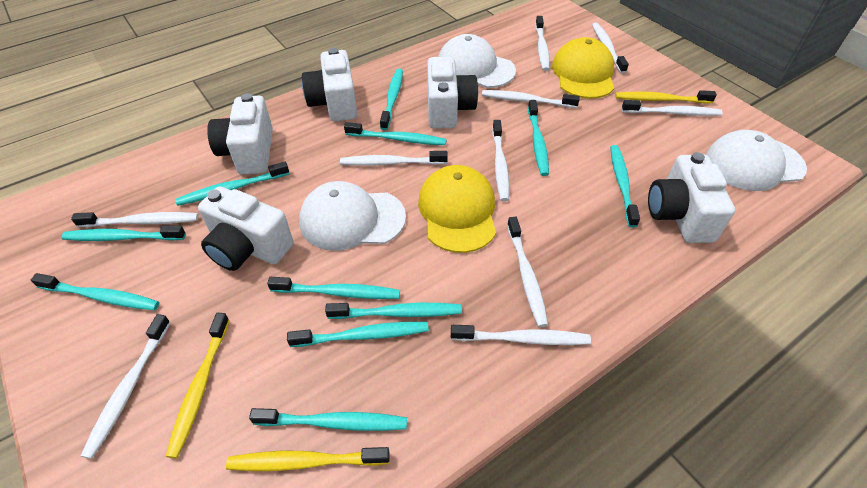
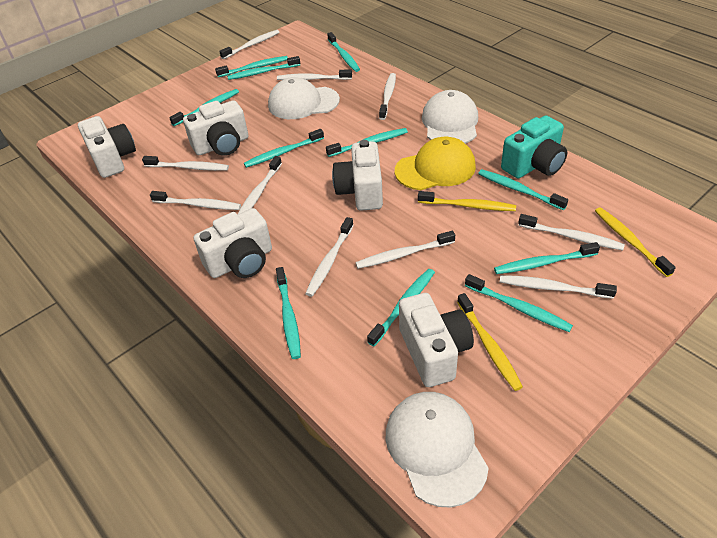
turquoise camera: 0 -> 1
yellow cap: 2 -> 1

